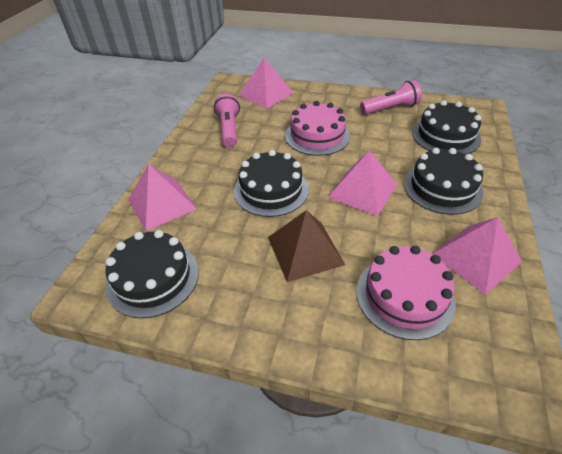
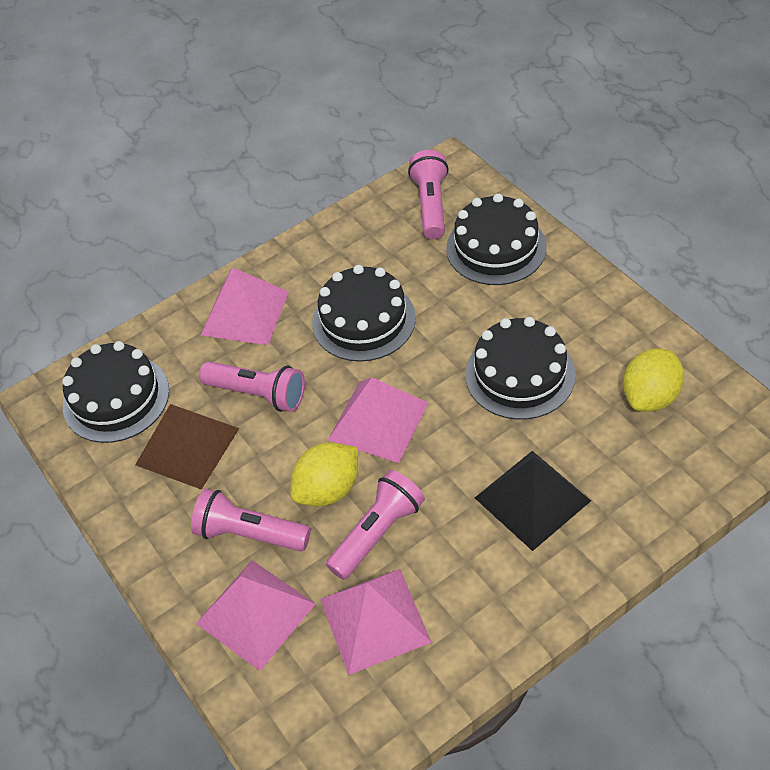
black pyramid: 0 -> 1
pink cake: 2 -> 0
pink flashlight: 2 -> 4
yellow lemon: 0 -> 2

